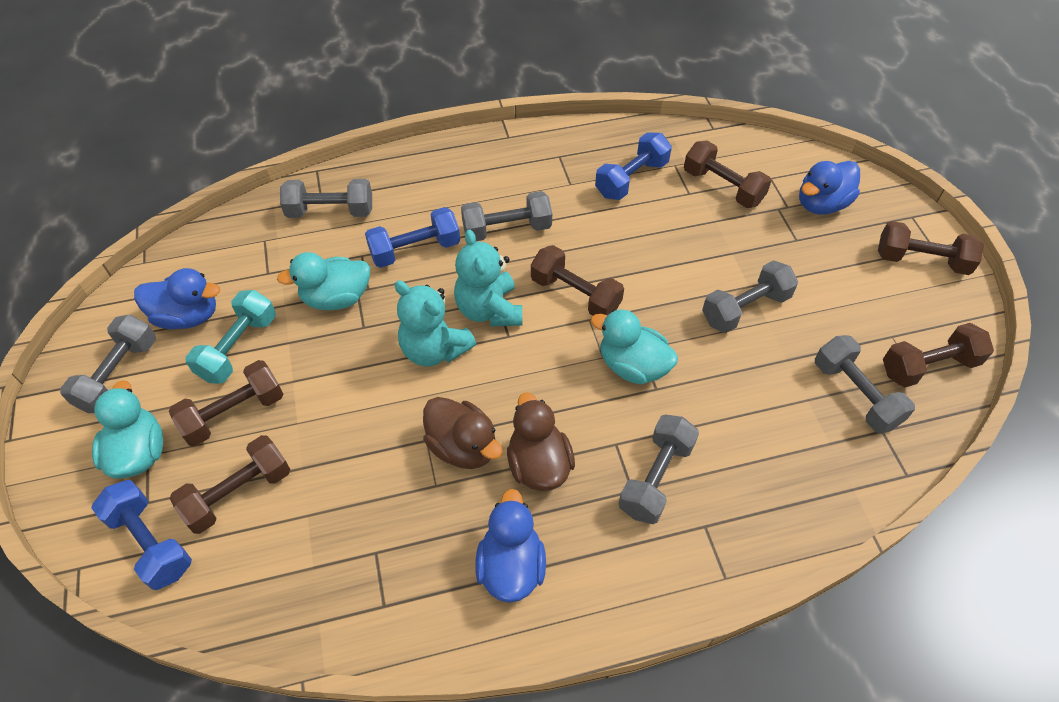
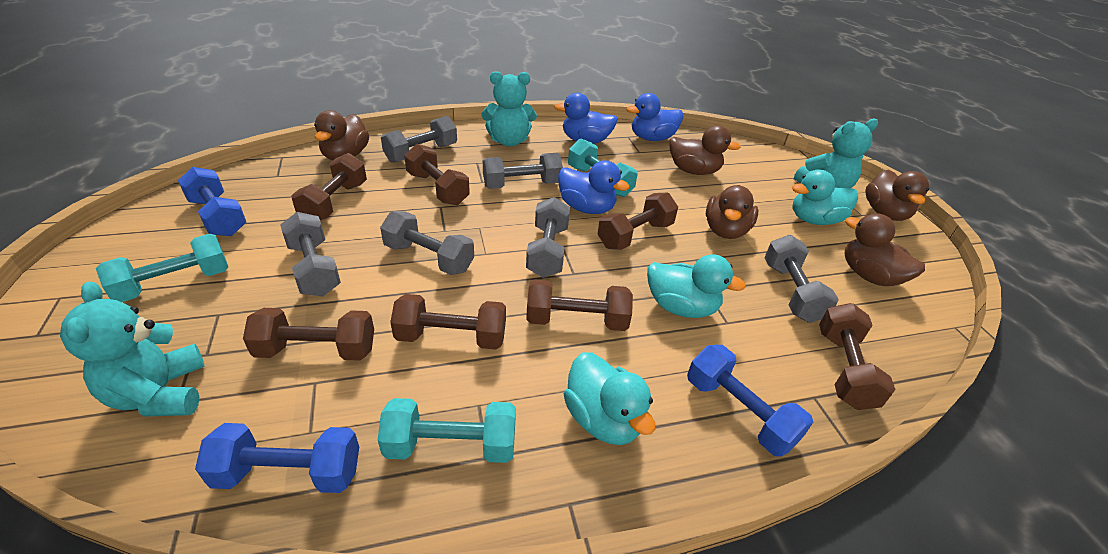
brown duck: 2 -> 5
brown dumbbell: 6 -> 7
turquoise dumbbell: 1 -> 3
turquoise teddy bear: 2 -> 3

